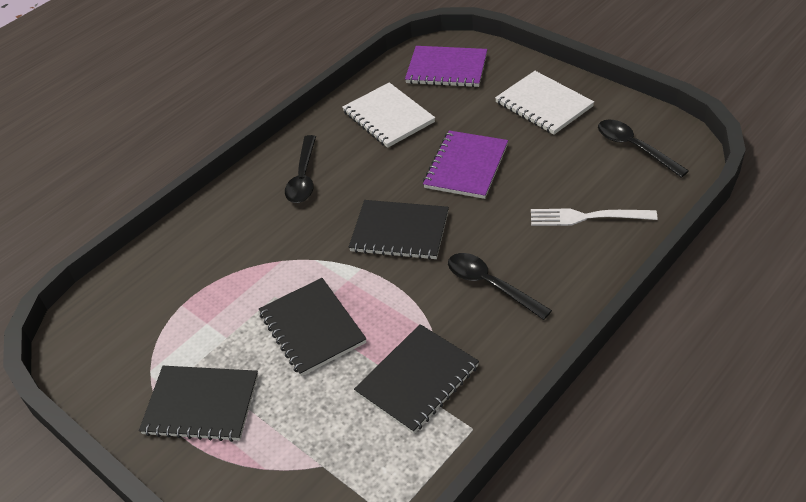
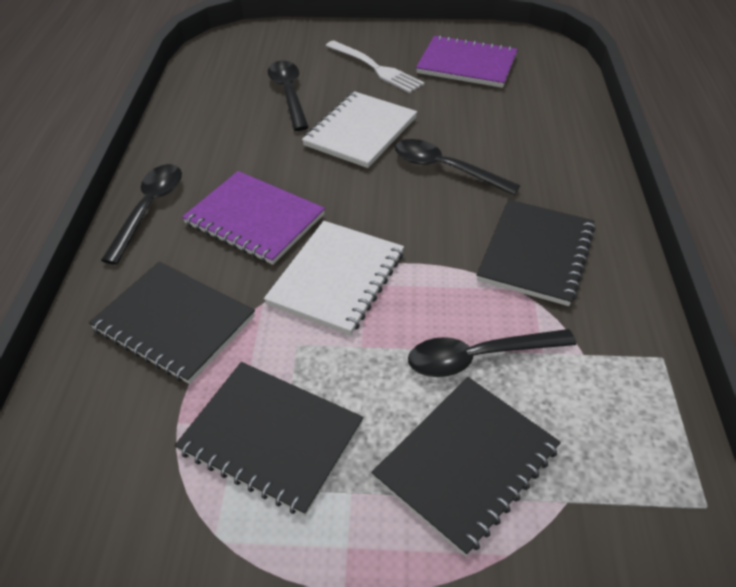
black spoon: 3 -> 4

